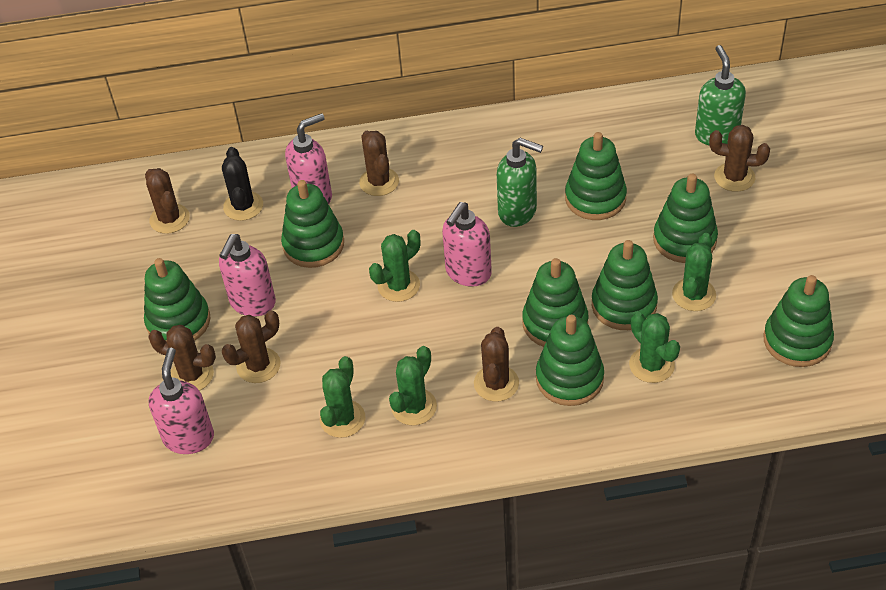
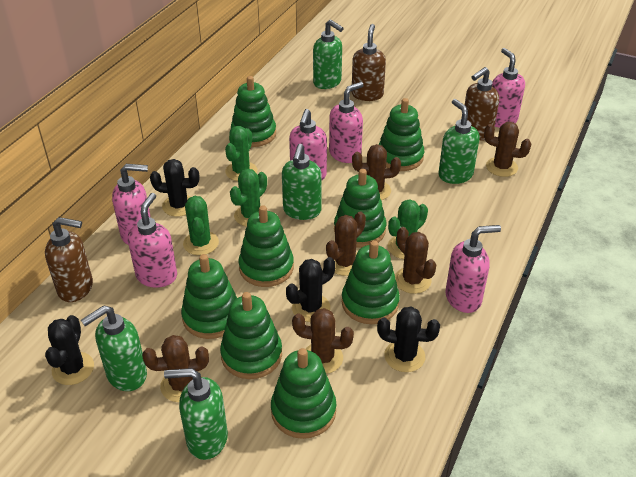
black cactus: 1 -> 4
brown soap dispenser: 0 -> 3
green cactus: 5 -> 4
green soap dispenser: 2 -> 5
pink soap dispenser: 4 -> 6

